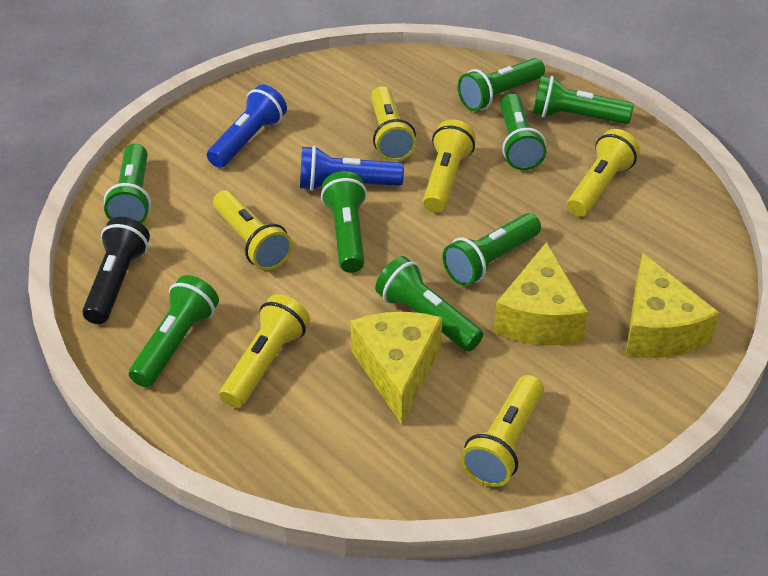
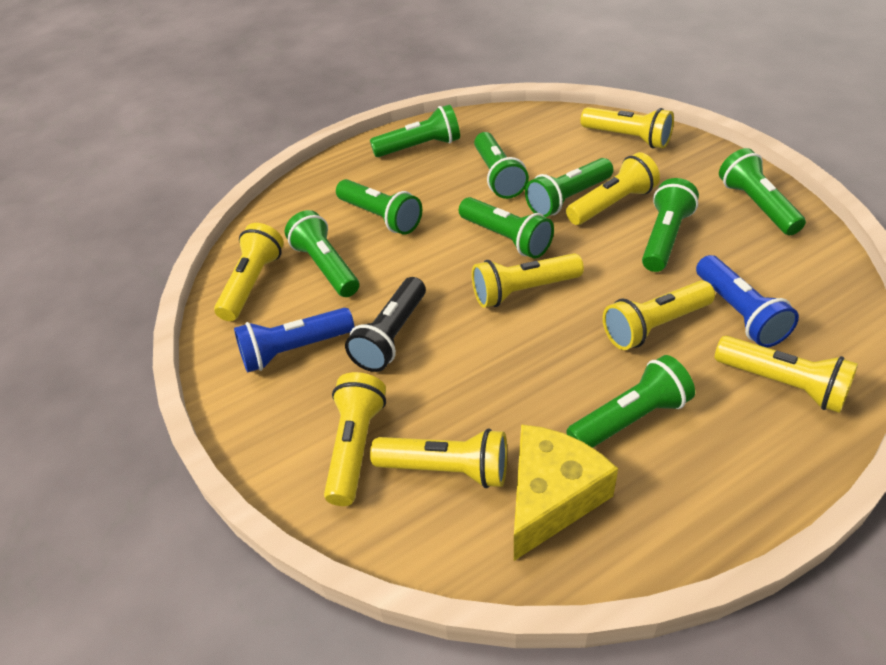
green flashlight: 8 -> 9
yellow cheese: 3 -> 1
yellow flashlight: 6 -> 8

